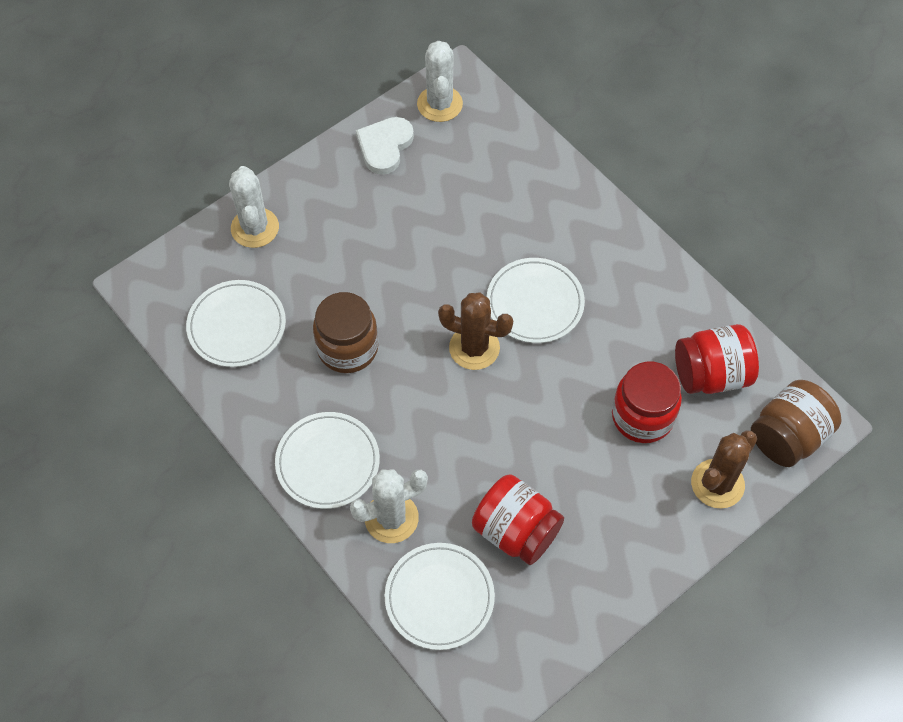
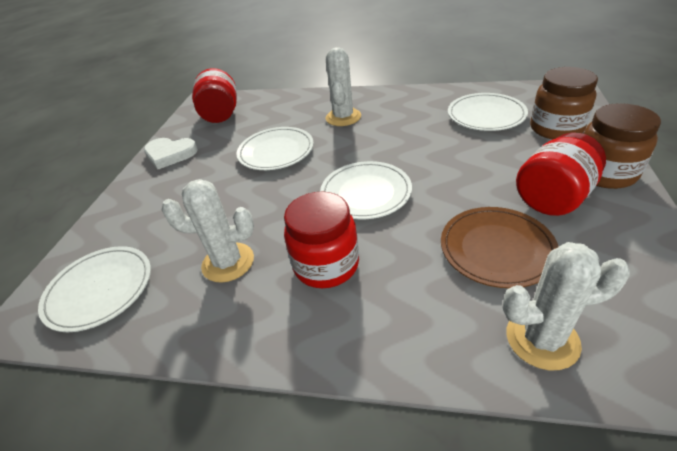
brown cactus: 2 -> 0
brown plate: 0 -> 1

